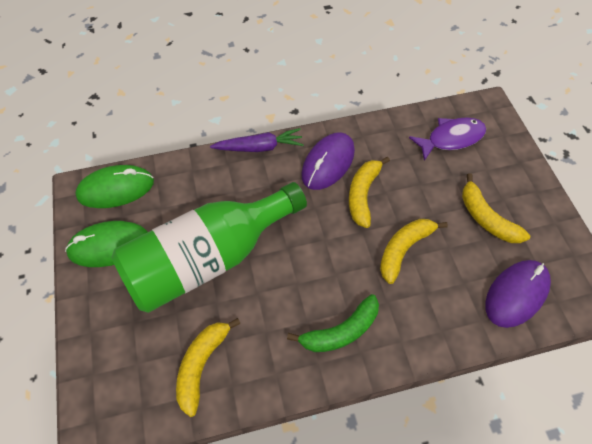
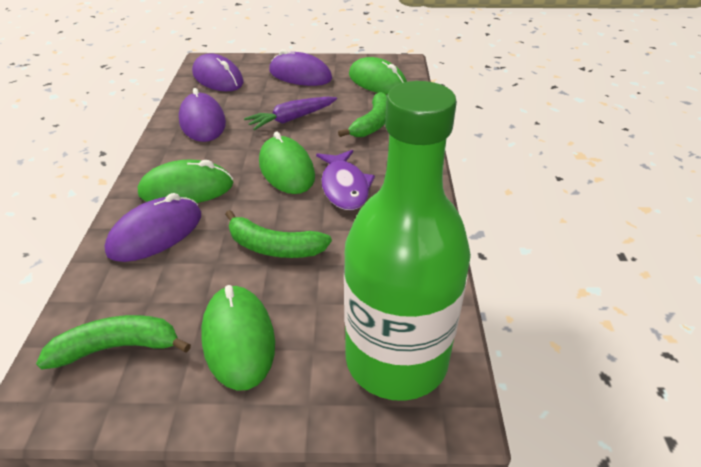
green banana: 1 -> 3
green mouse: 2 -> 4
purple mouse: 2 -> 4
yellow banana: 4 -> 0

